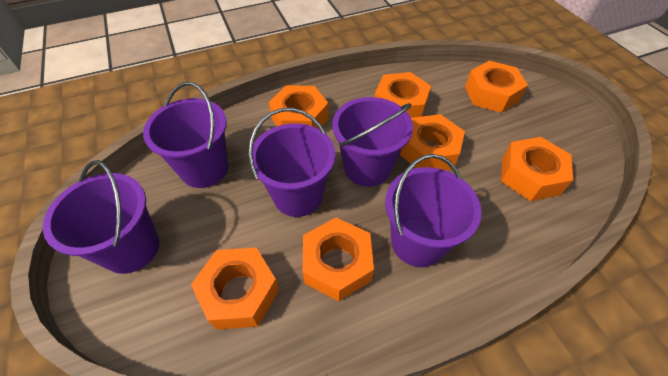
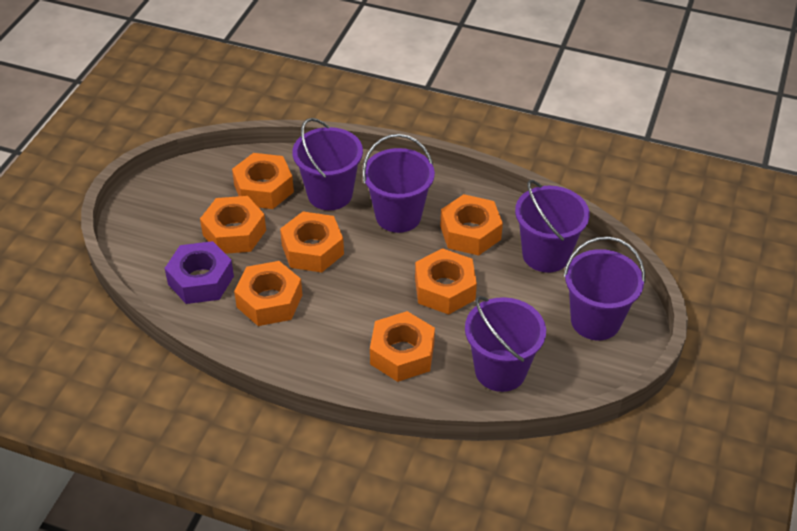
purple nut: 0 -> 1

